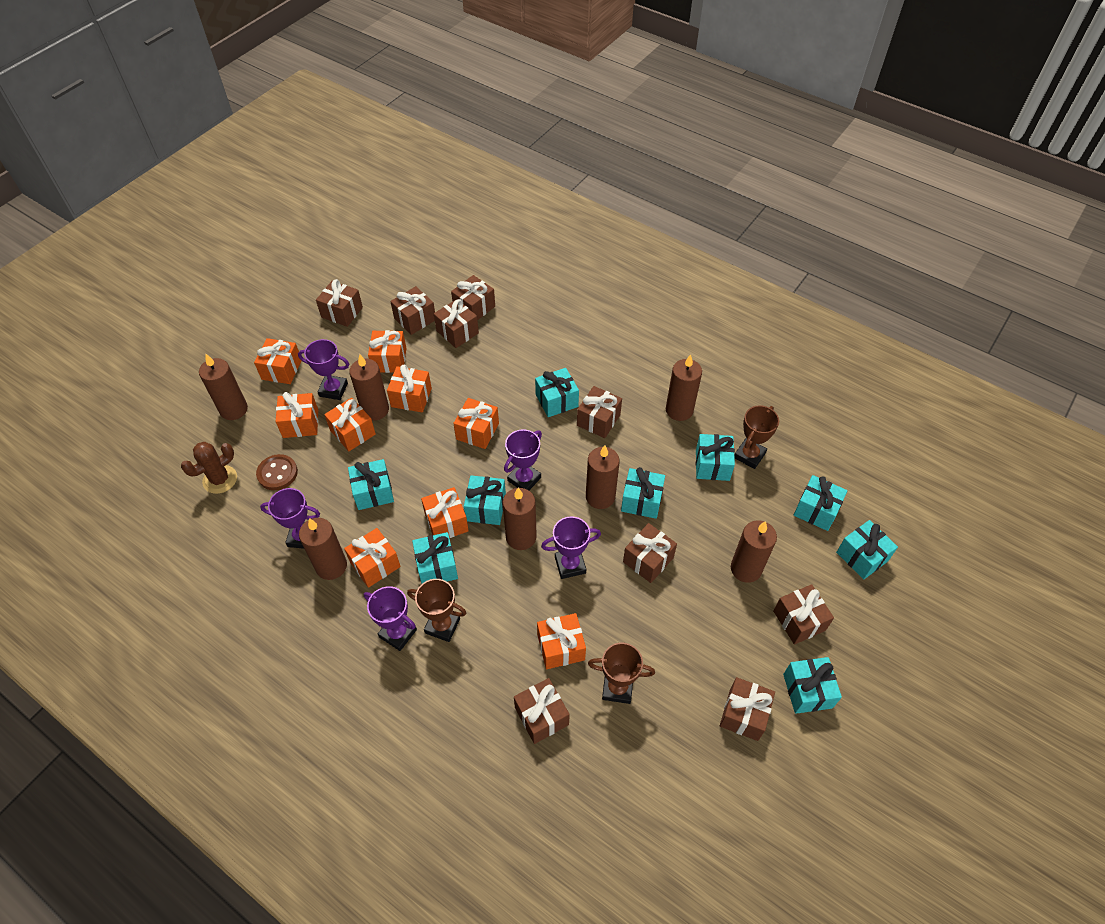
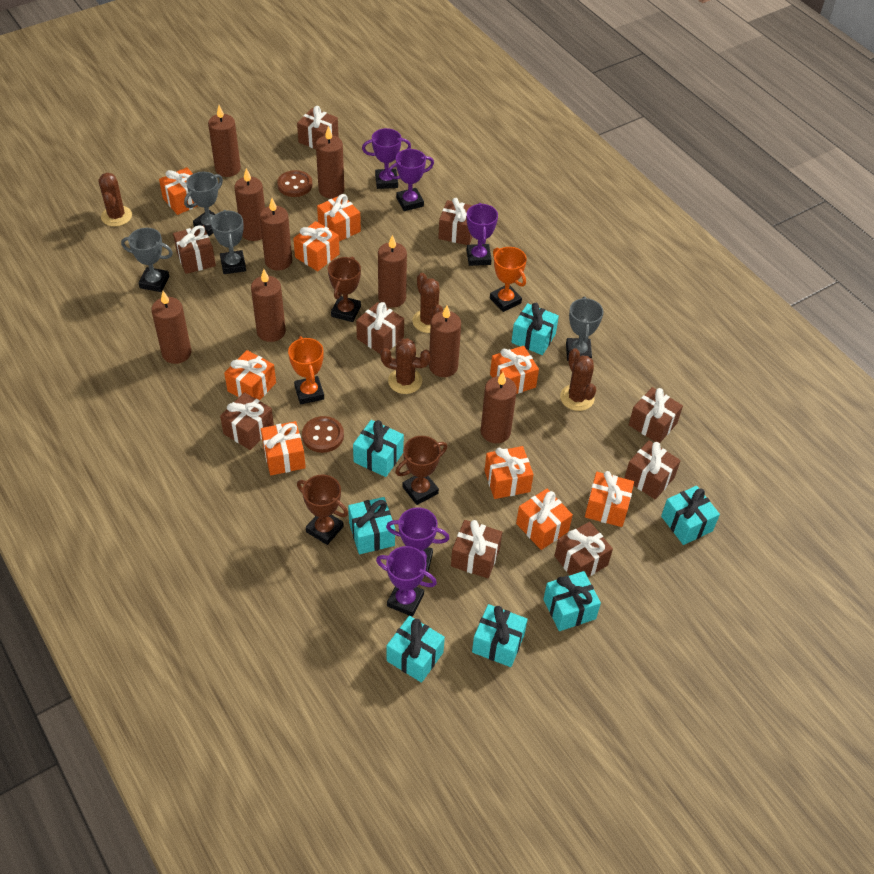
brown button: 1 -> 2
brown cactus: 1 -> 4
brown candle: 7 -> 9
grey trophy: 0 -> 4
orange trophy: 0 -> 2
turquoise gift: 9 -> 7

